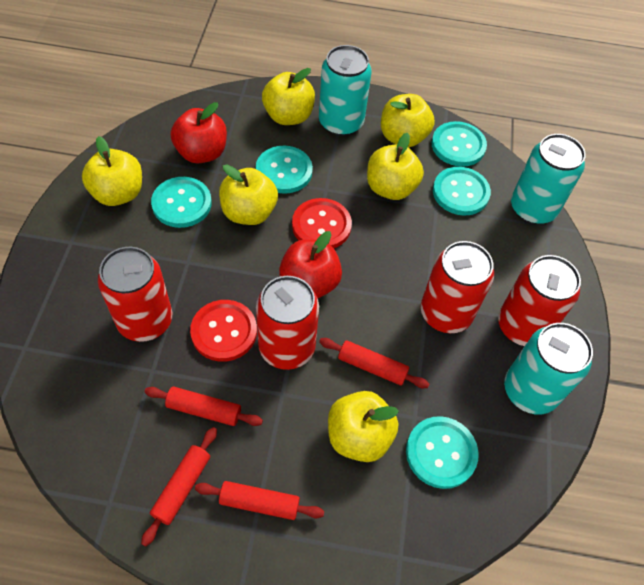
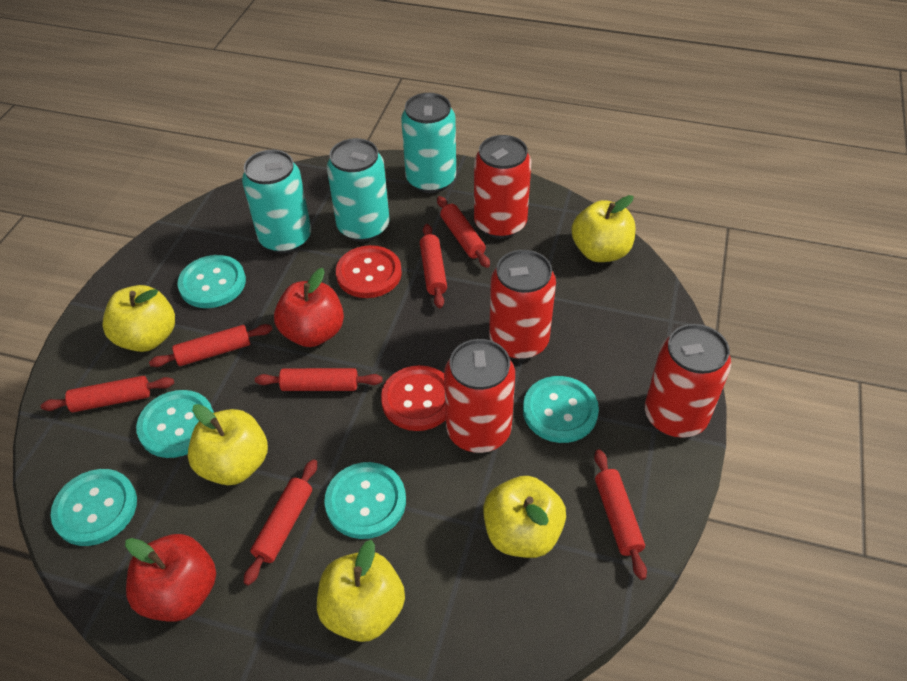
red rolling pin: 4 -> 7
yellow apple: 6 -> 5

